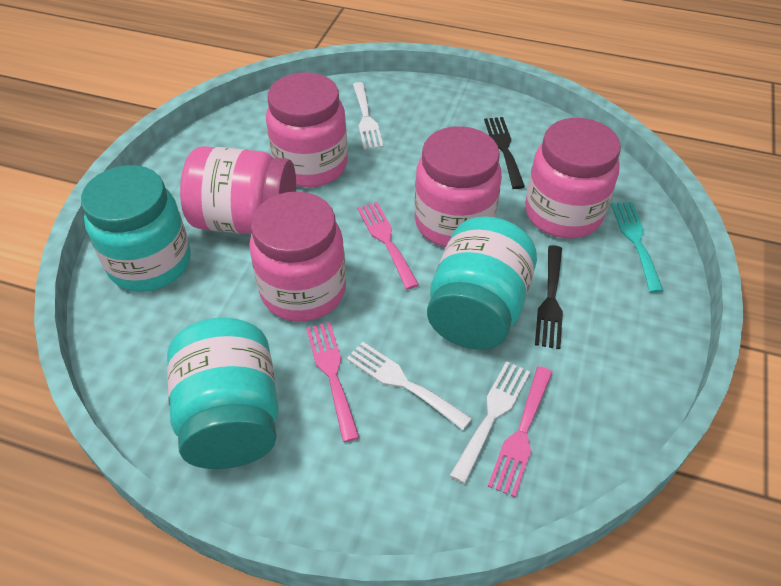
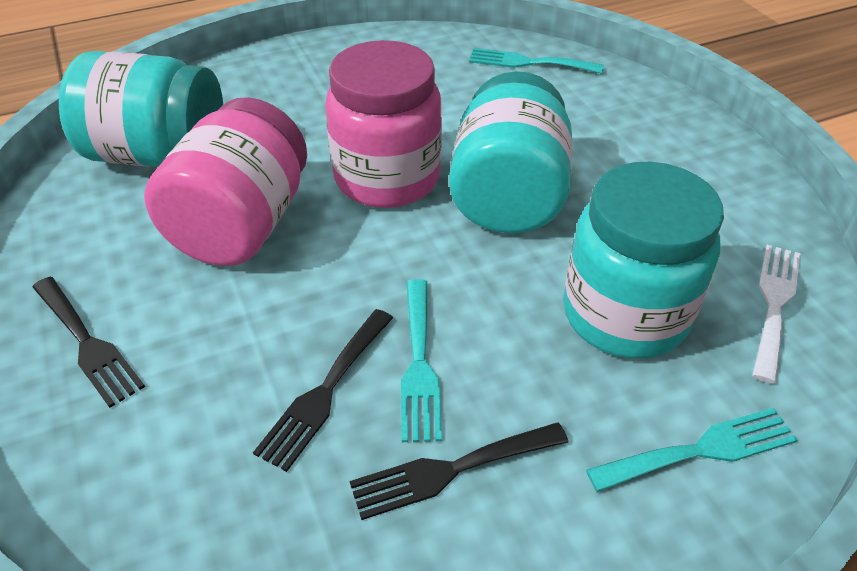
black fork: 2 -> 3
pink fork: 3 -> 0
pink jar: 5 -> 2
turquoise fork: 1 -> 3
white fork: 3 -> 1

